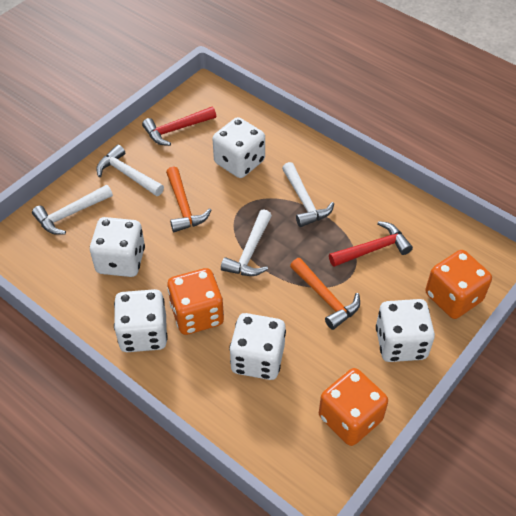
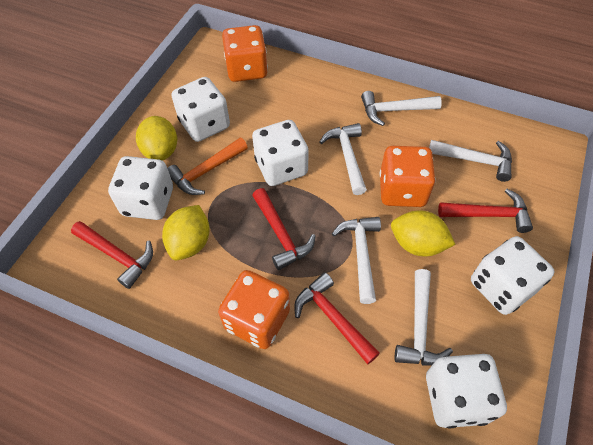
orange hammer: 2 -> 1
red hammer: 2 -> 4
white hammer: 4 -> 5
yellow lemon: 0 -> 3

